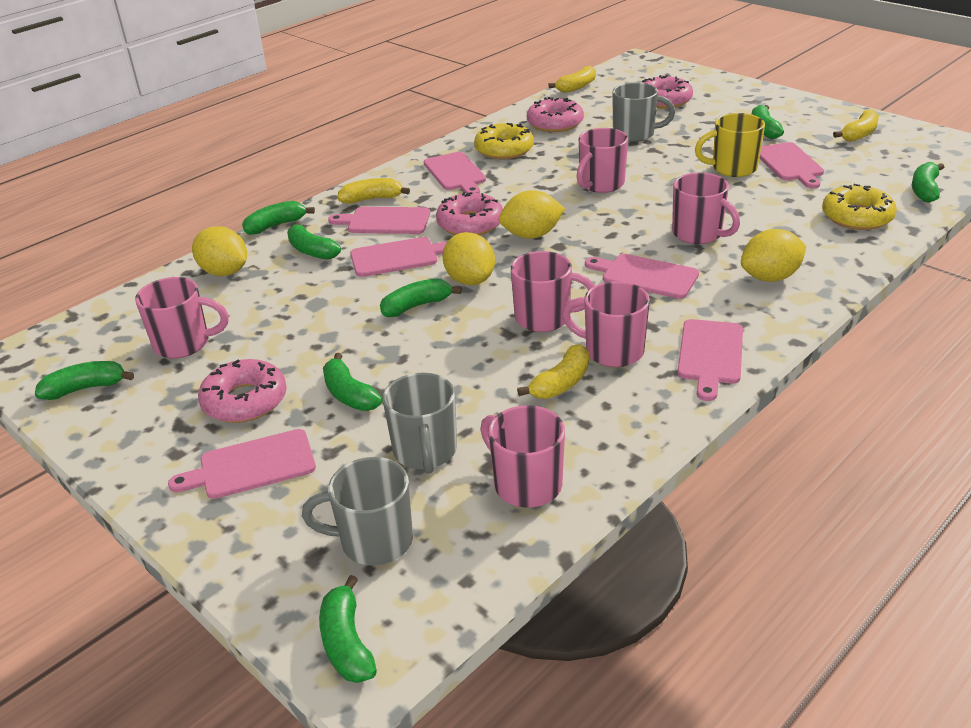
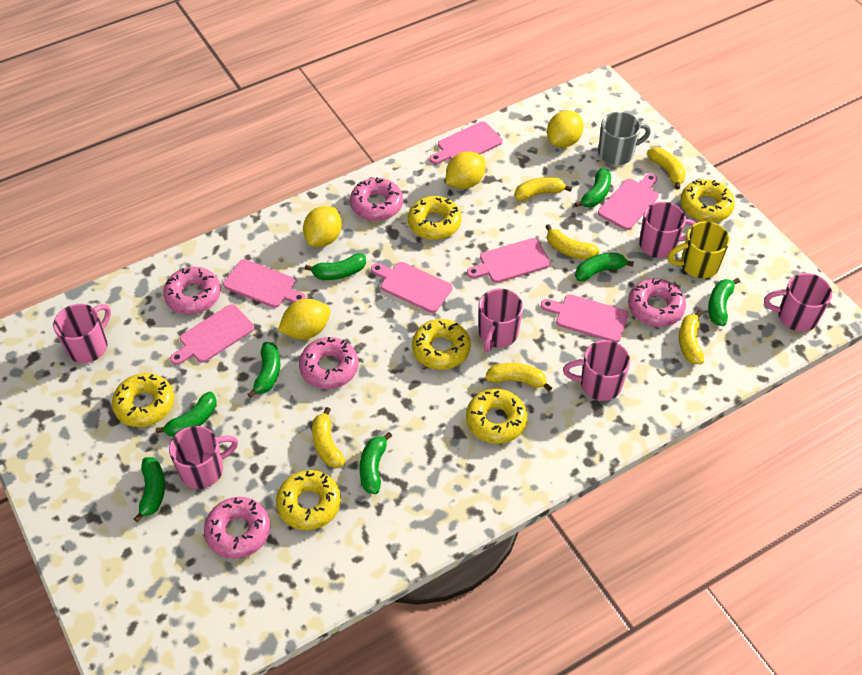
grey mug: 3 -> 1
pink donut: 4 -> 5
yellow banana: 4 -> 6
yellow donut: 2 -> 6

